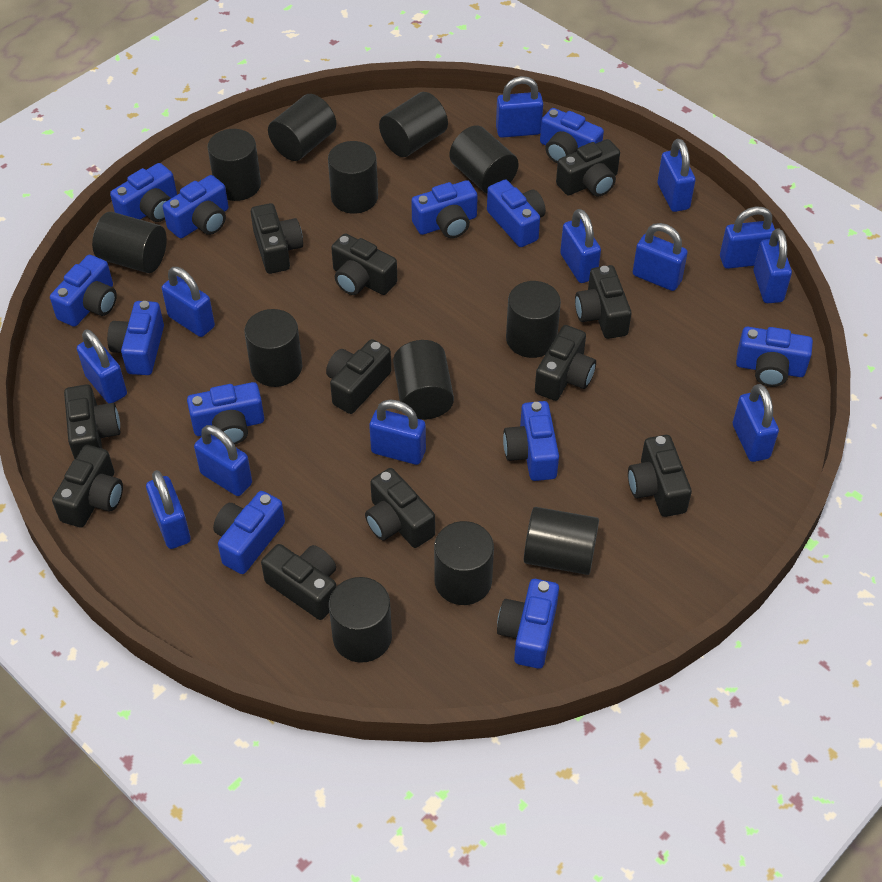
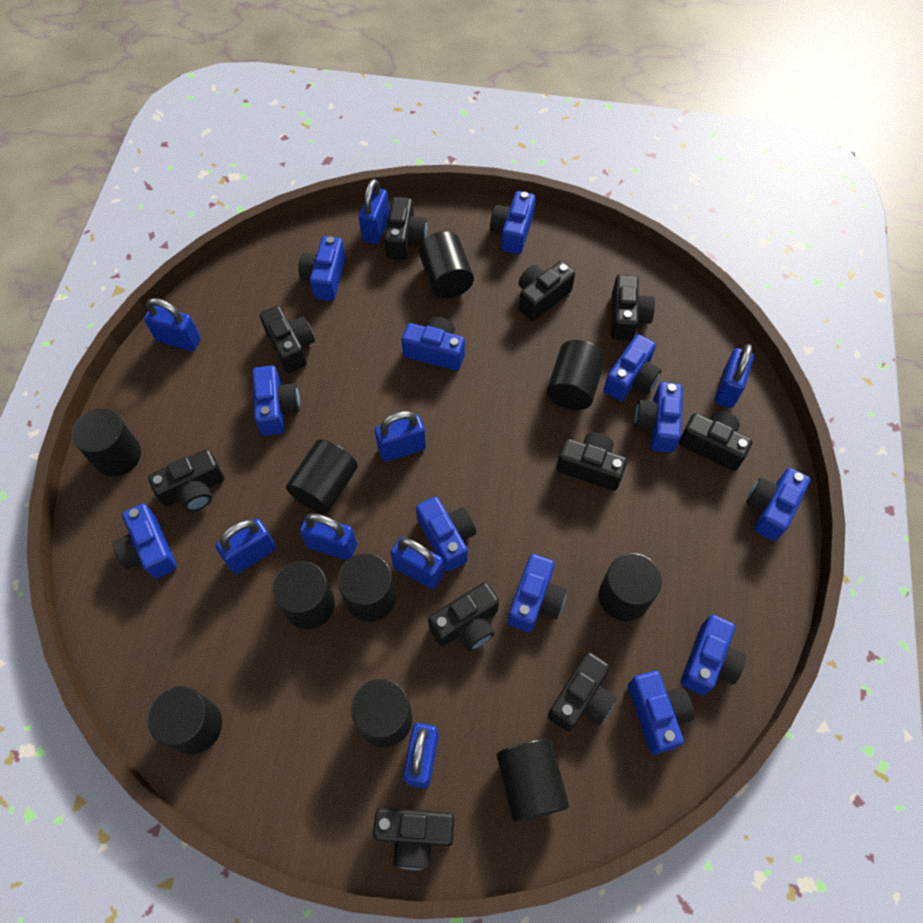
black camera: 11 -> 10
black cylinder: 12 -> 10
blue padlock: 12 -> 8

